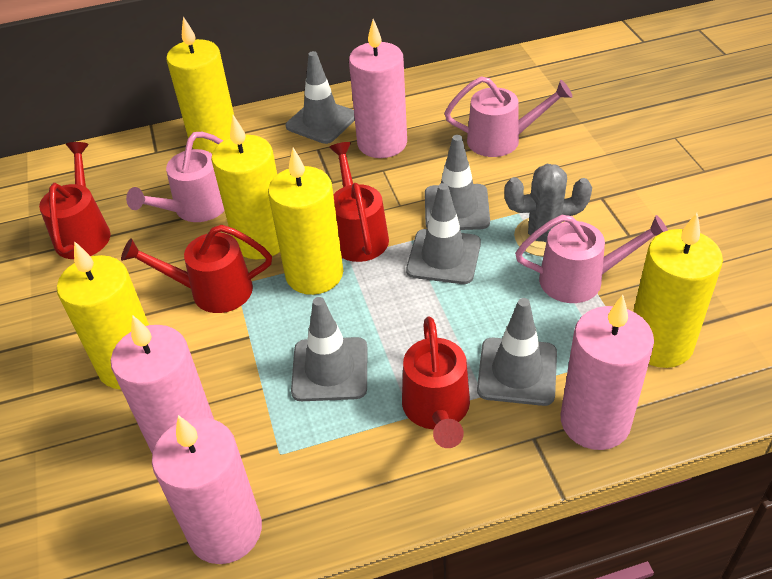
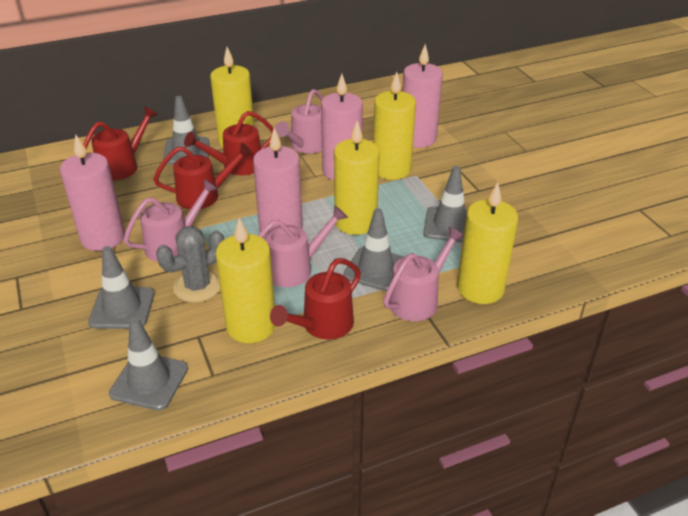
pink watering can: 3 -> 4

